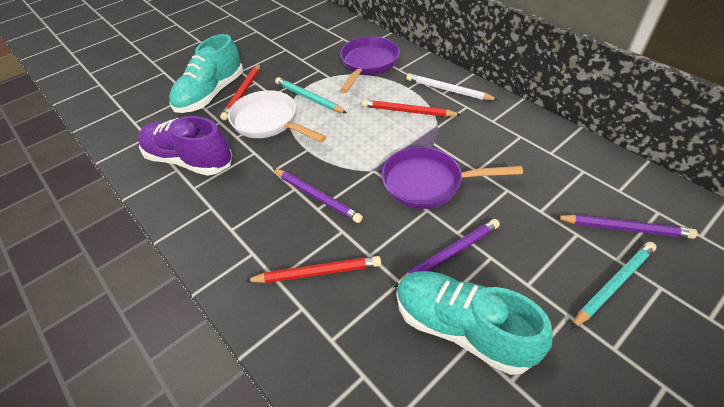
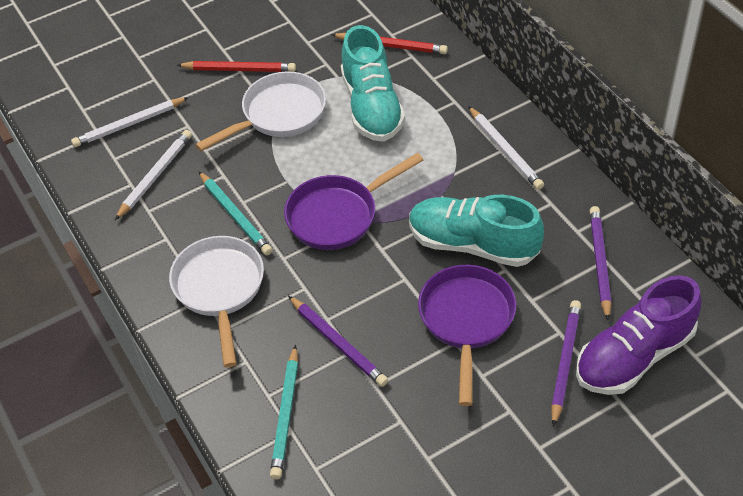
red pencil: 3 -> 2
white pan: 1 -> 2
white pencil: 1 -> 3

